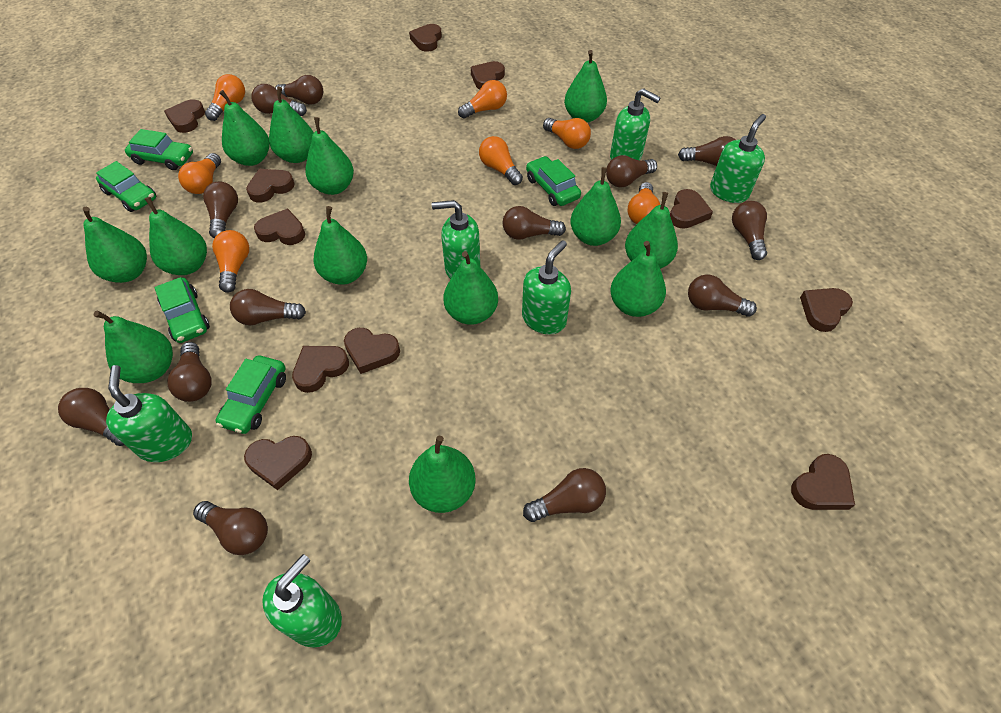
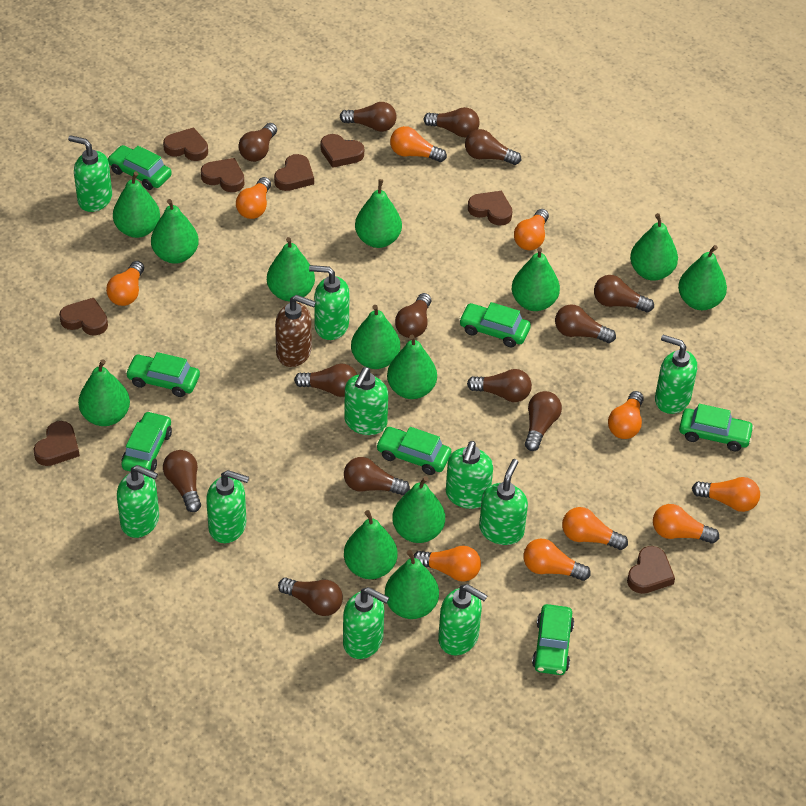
brown heart: 11 -> 8
brown soap dispenser: 0 -> 1
green car: 5 -> 7
green soap dispenser: 6 -> 10
orange light bulb: 7 -> 10

